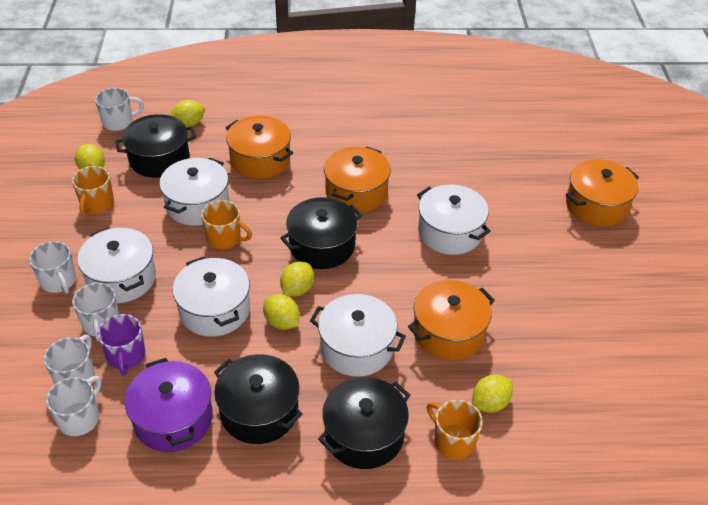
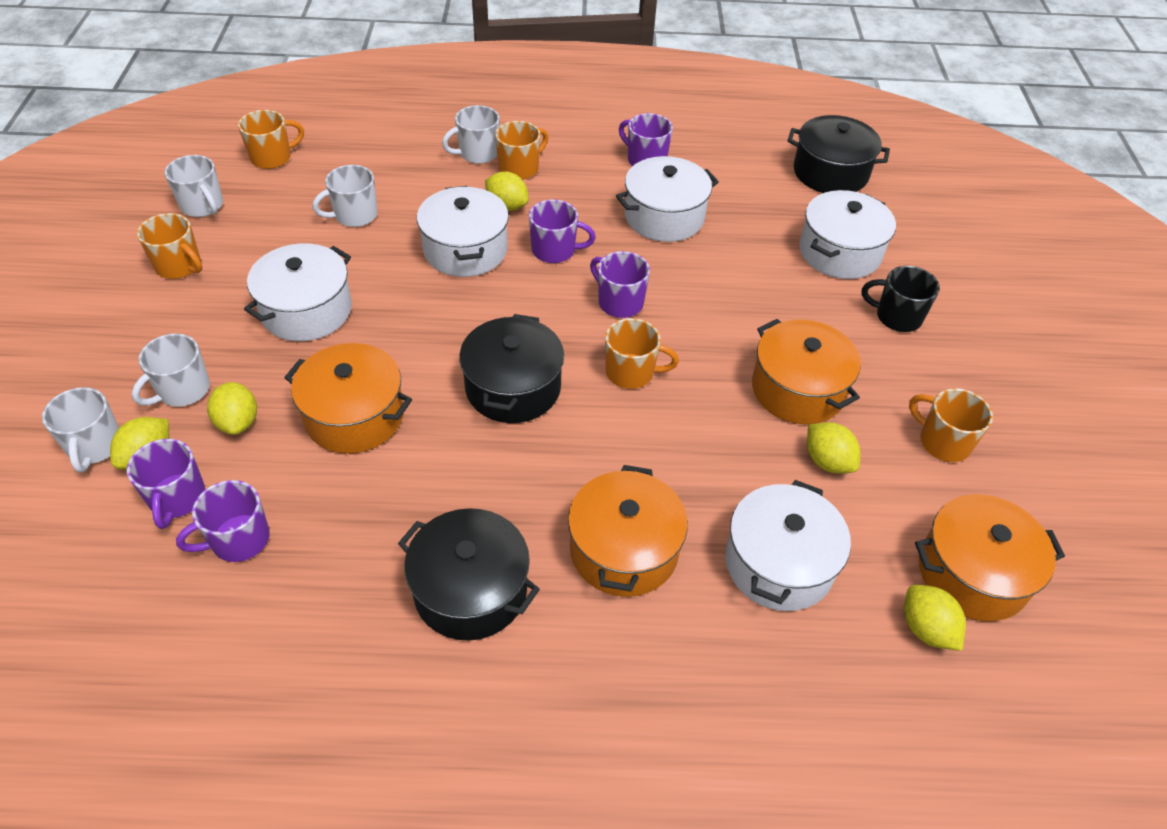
black mug: 0 -> 1
black pot: 4 -> 3
orange mug: 3 -> 5
purple mug: 1 -> 5
purple pot: 1 -> 0

